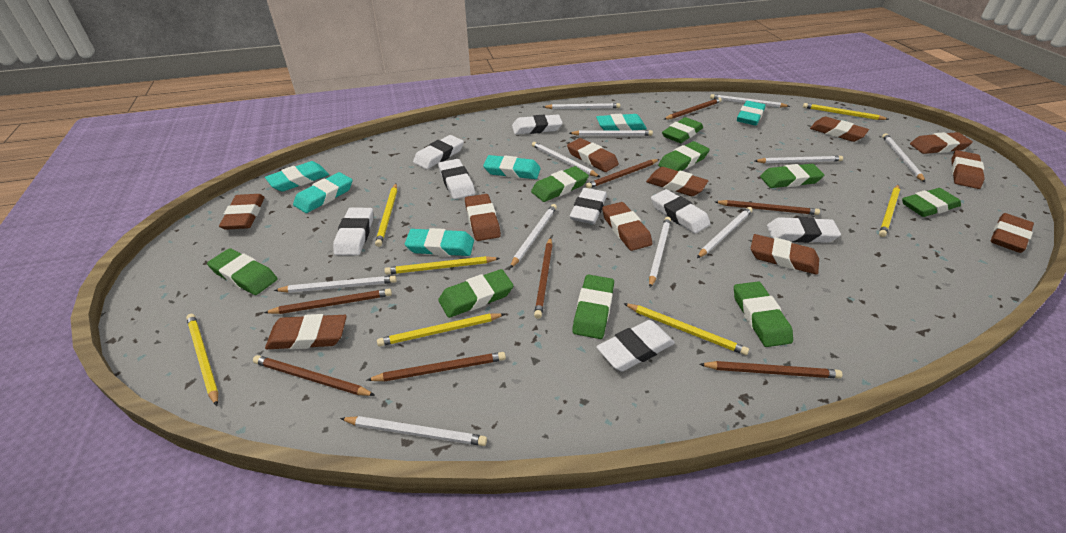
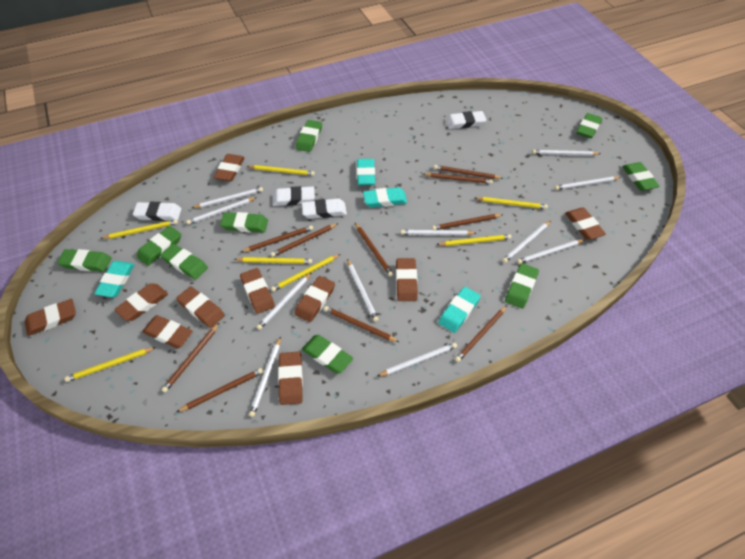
brown eraser: 11 -> 10
brown pencil: 8 -> 10
turquoise eraser: 6 -> 4
white eraser: 8 -> 4

